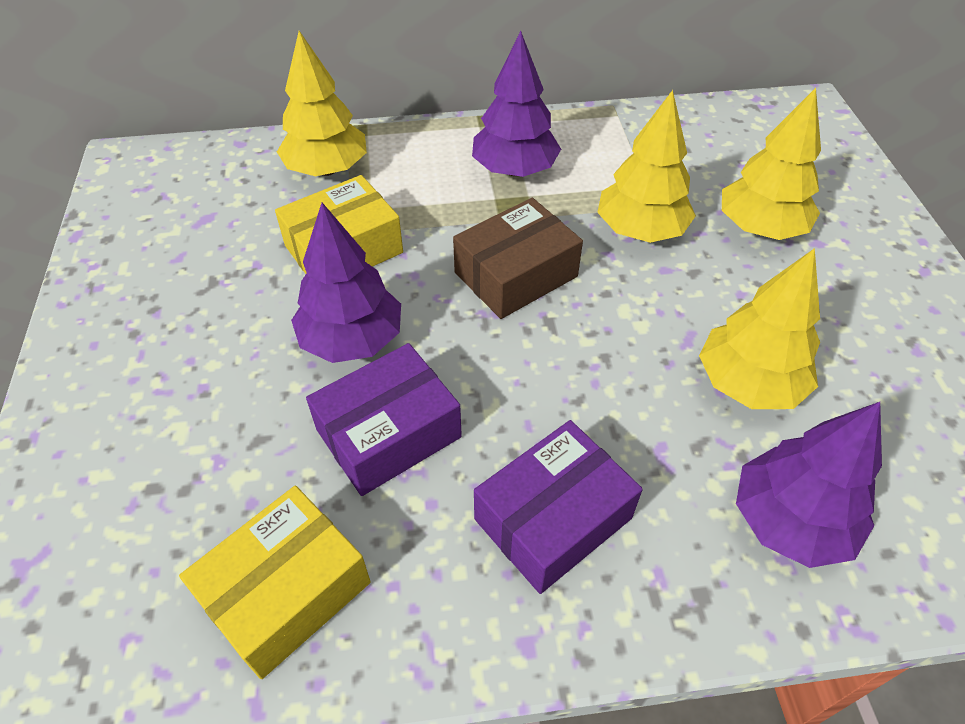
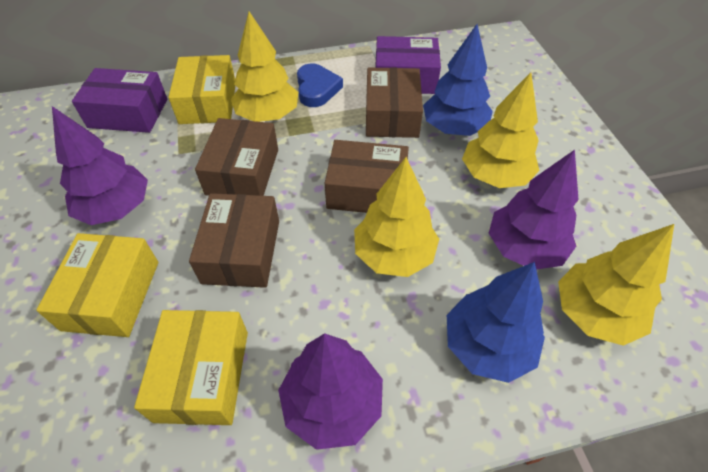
blue heart: 0 -> 1
blue tree: 0 -> 2
brown box: 1 -> 4
yellow box: 2 -> 3

